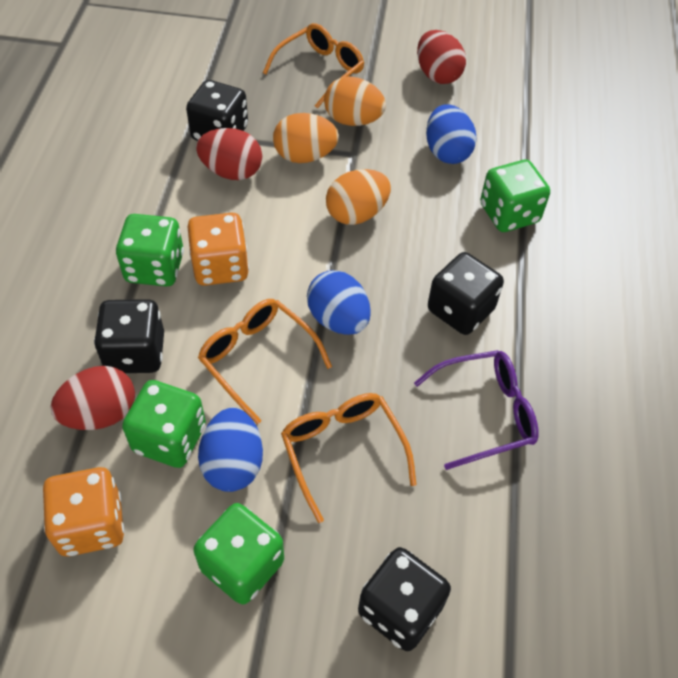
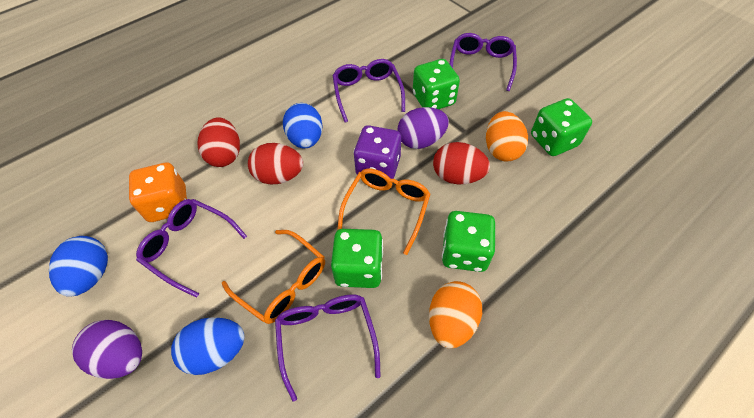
black dice: 4 -> 0
orange dice: 2 -> 1
orange egg: 3 -> 2
orange glasses: 3 -> 2
purple dice: 0 -> 1
purple egg: 0 -> 2
purple glasses: 1 -> 4

